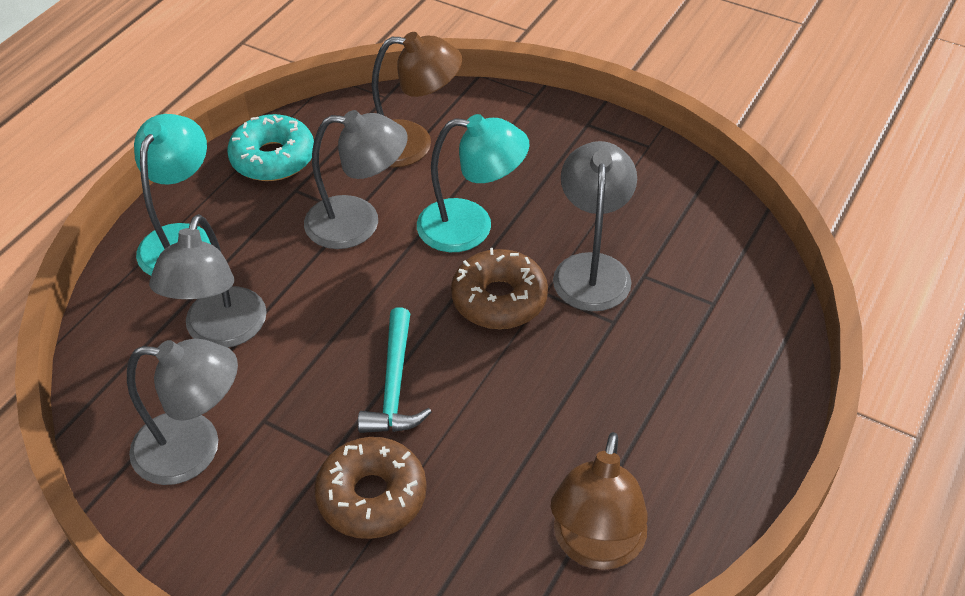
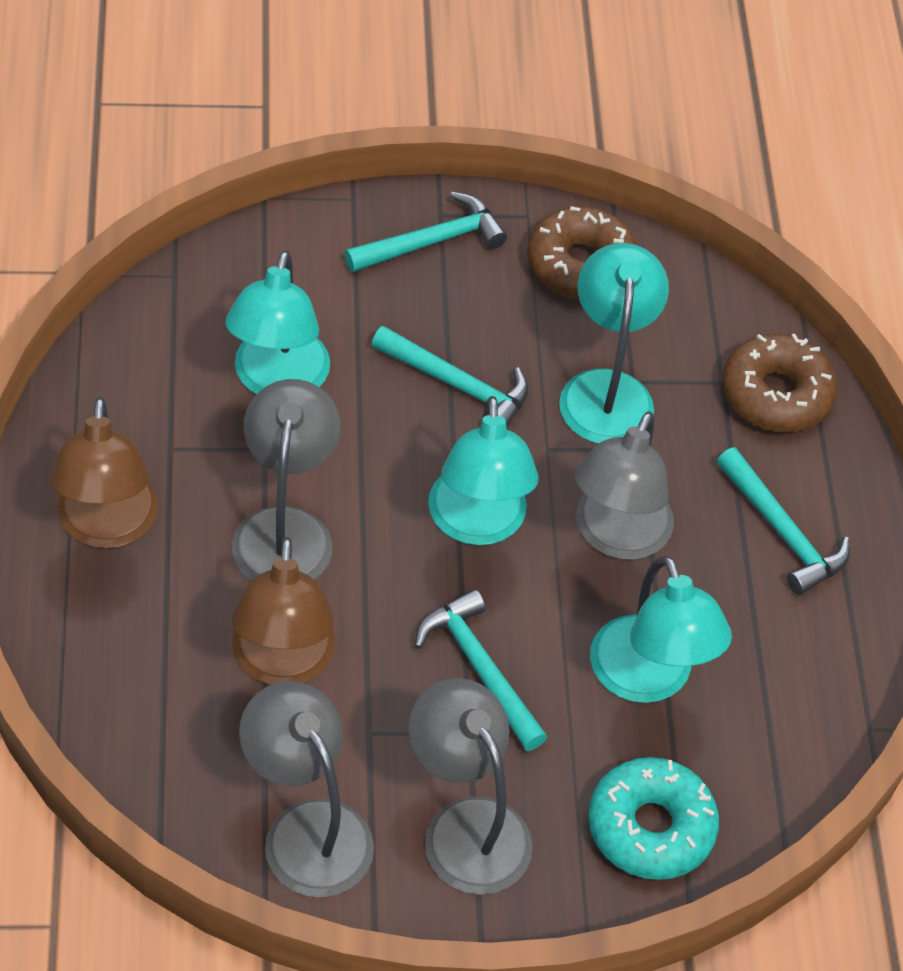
turquoise hammer: 1 -> 4
turquoise lamp: 2 -> 4

